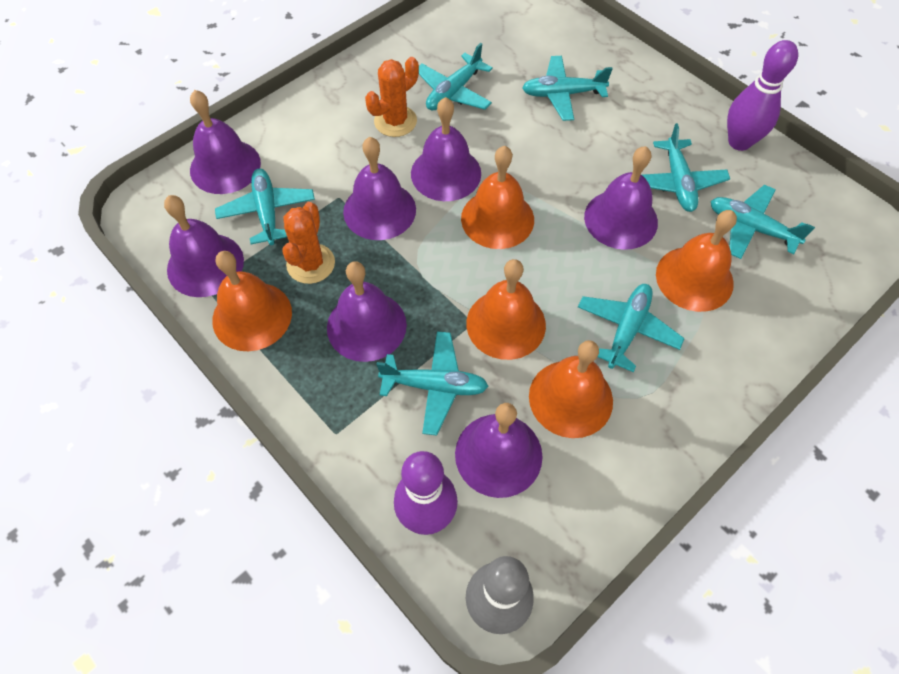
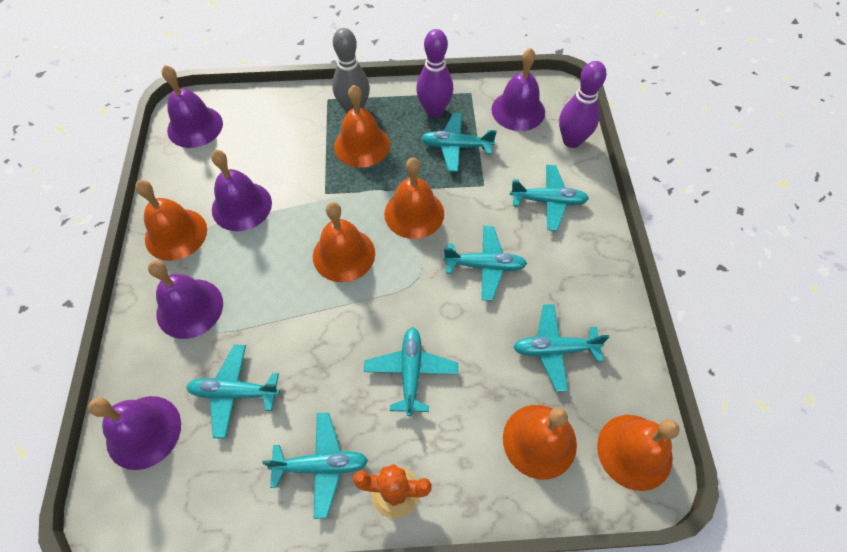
orange bell: 5 -> 6
orange cactus: 2 -> 1
purple bell: 7 -> 5

